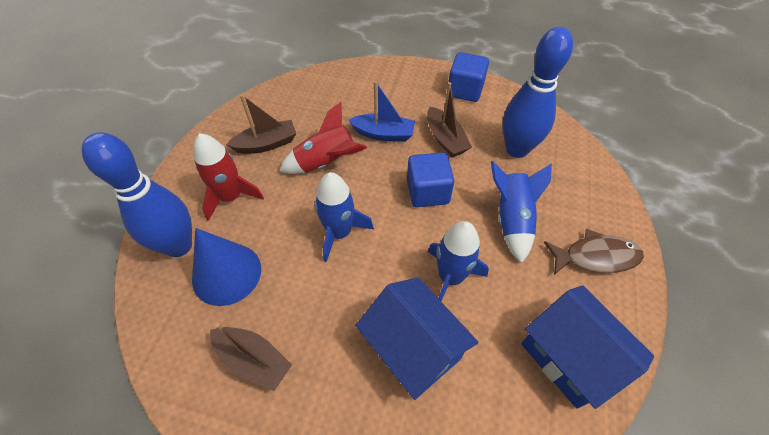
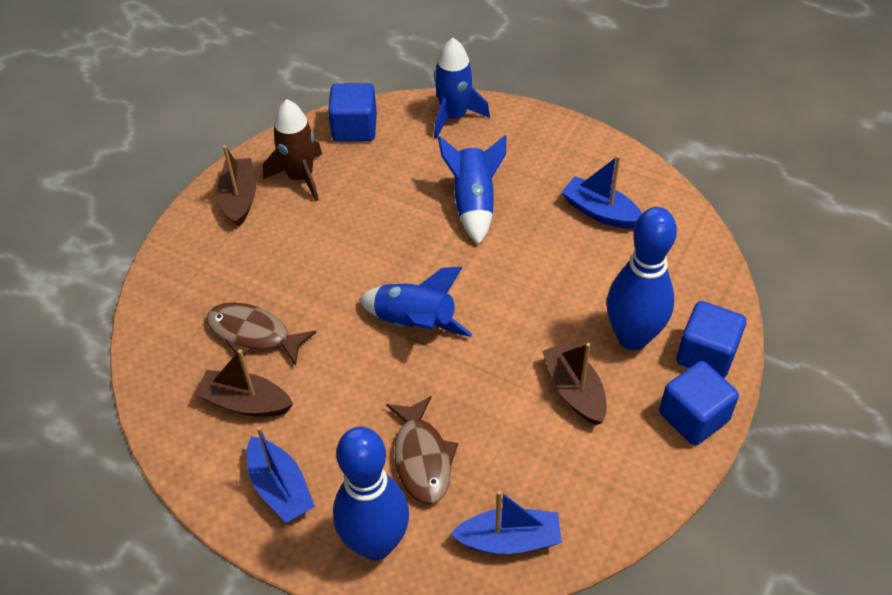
blue boat: 1 -> 3
blue cone: 1 -> 0
blue cube: 2 -> 3
blue house: 2 -> 0
brown fish: 1 -> 2
brown rocket: 0 -> 1
red rocket: 2 -> 0

